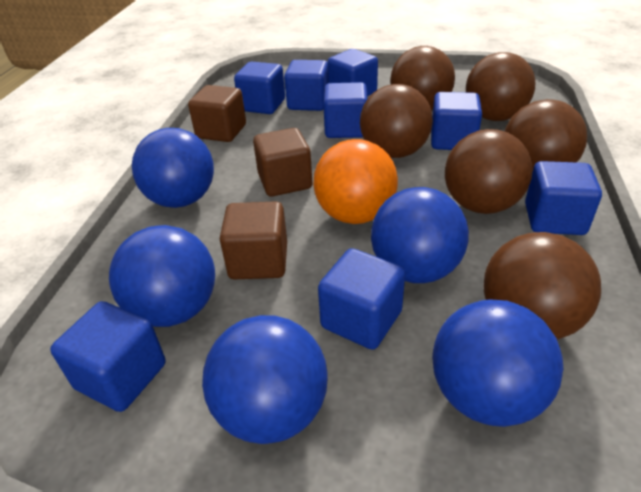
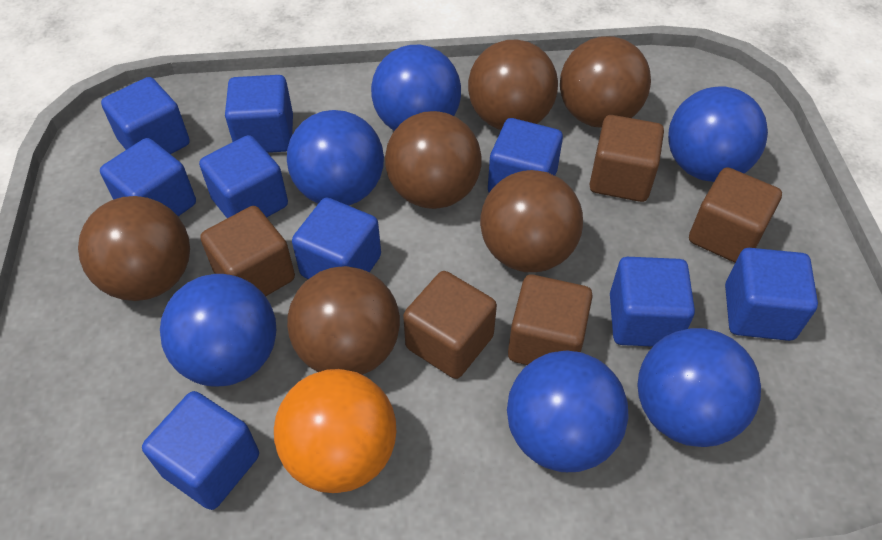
blue ball: 5 -> 6
blue cube: 8 -> 9
brown cube: 3 -> 5

